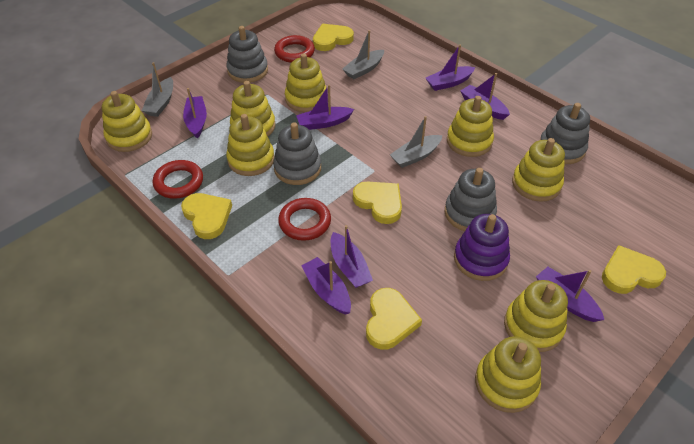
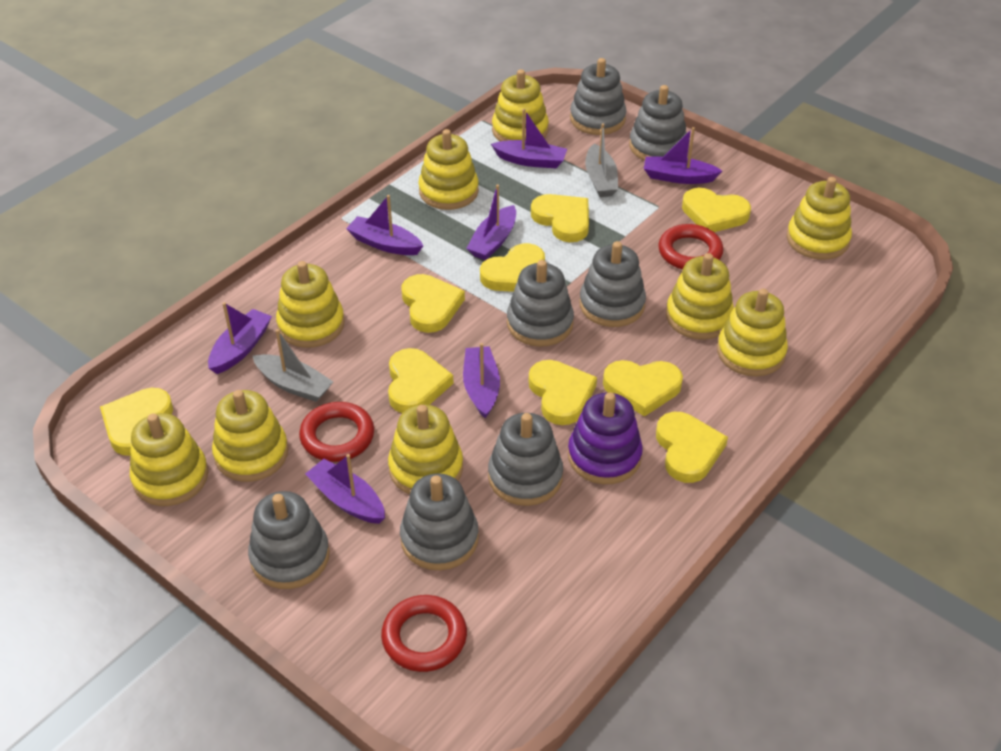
grey boat: 3 -> 2
grey stacking toy: 4 -> 7
yellow heart: 5 -> 9
yellow stacking toy: 8 -> 9

